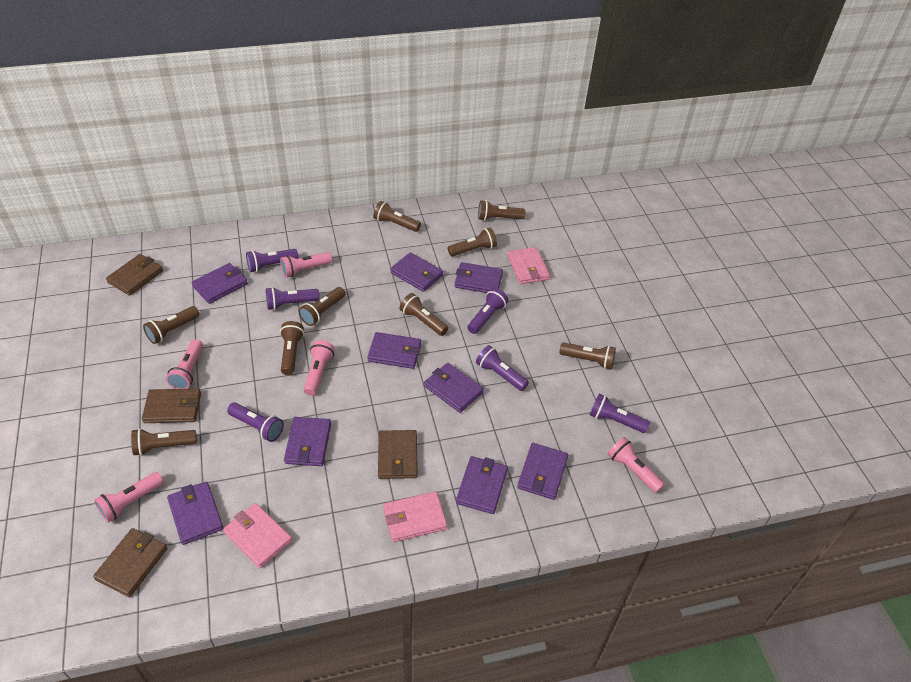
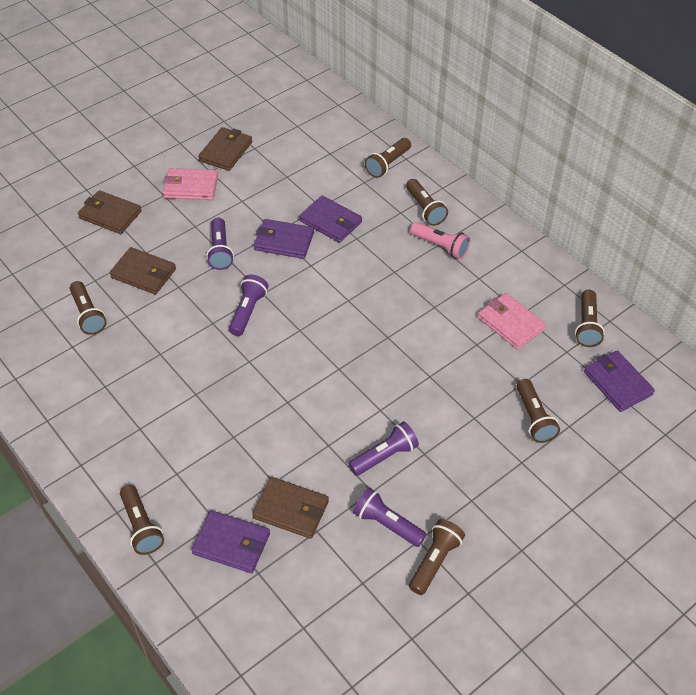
brown flashlight: 9 -> 7
pink flashlight: 5 -> 1
pink wallet: 3 -> 2
purple flashlight: 6 -> 4
purple wallet: 9 -> 4

